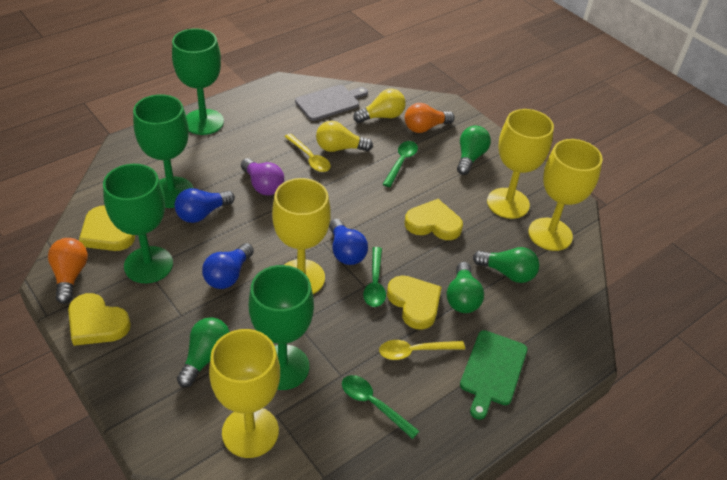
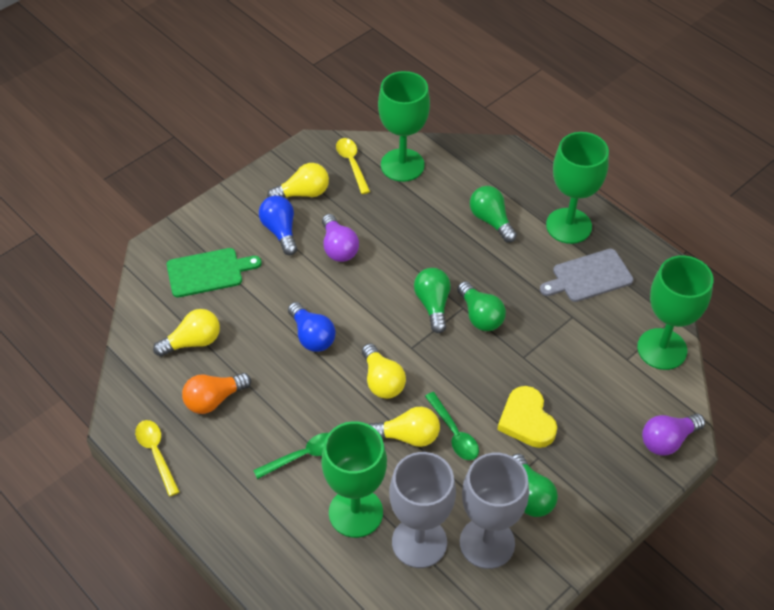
blue light bulb: 3 -> 2
green spoon: 3 -> 2
grey goblet: 0 -> 2
orange light bulb: 2 -> 1
purple light bulb: 1 -> 2
yellow goblet: 4 -> 0
yellow heart: 4 -> 1
yellow light bulb: 2 -> 4

